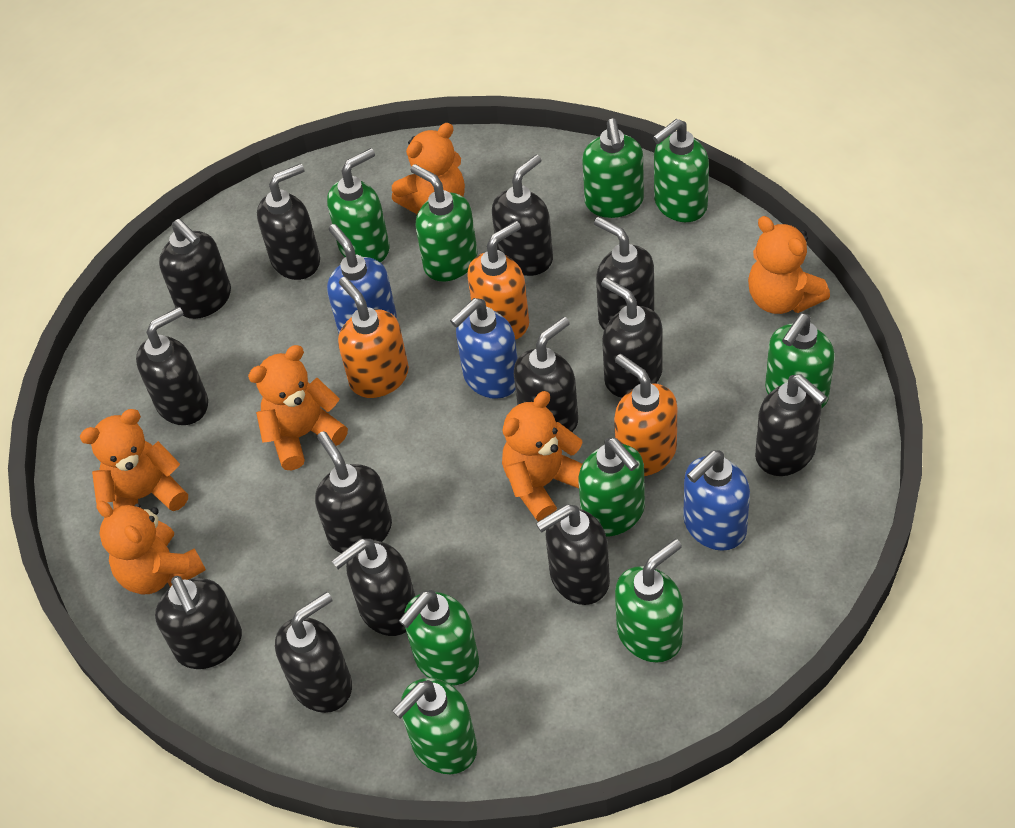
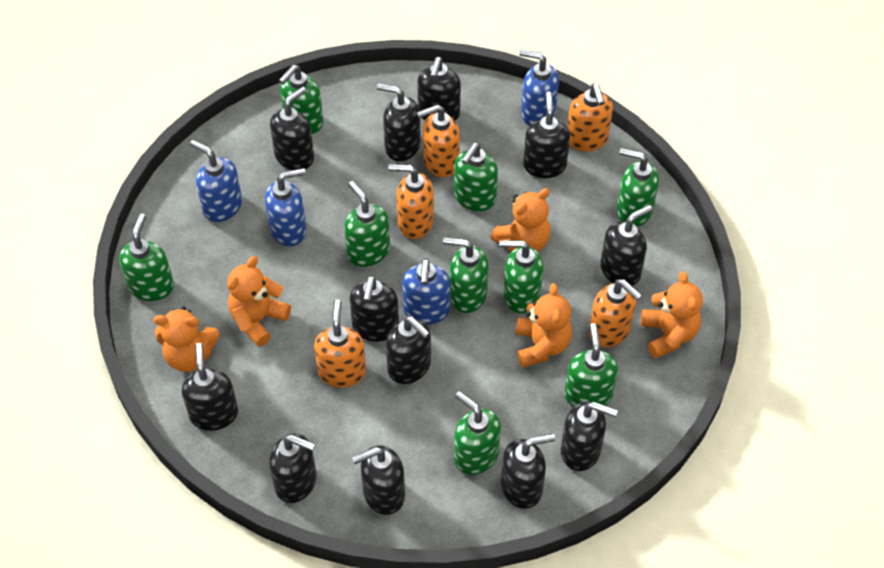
black soap dispenser: 13 -> 12
blue soap dispenser: 3 -> 4
orange soap dispenser: 3 -> 5
orange teddy bear: 6 -> 5

